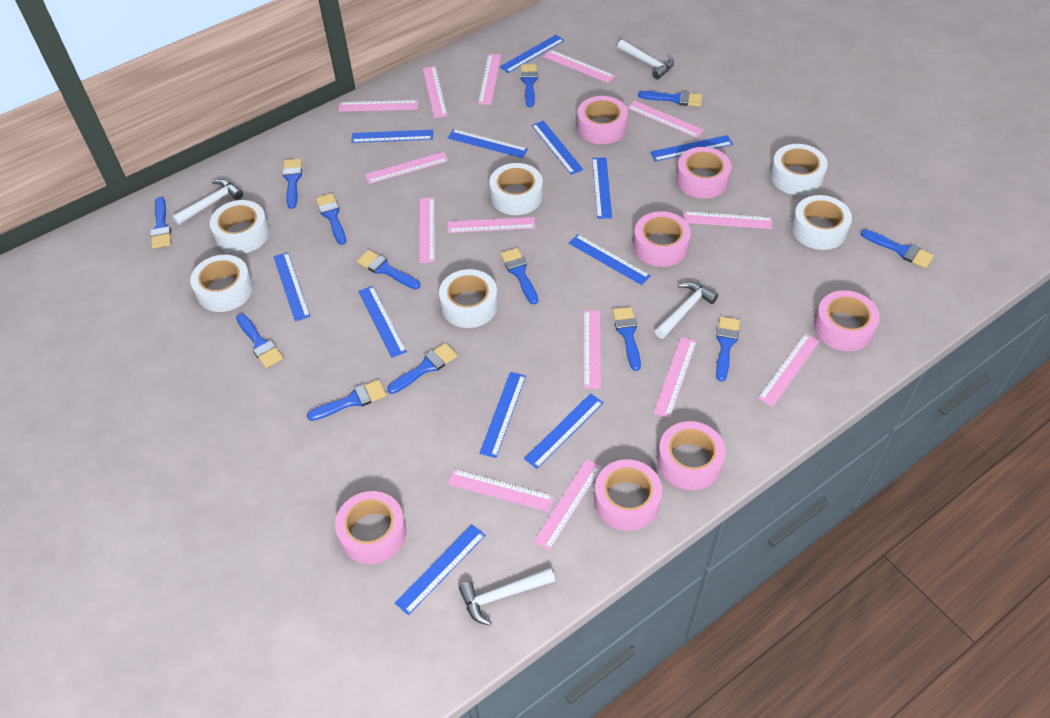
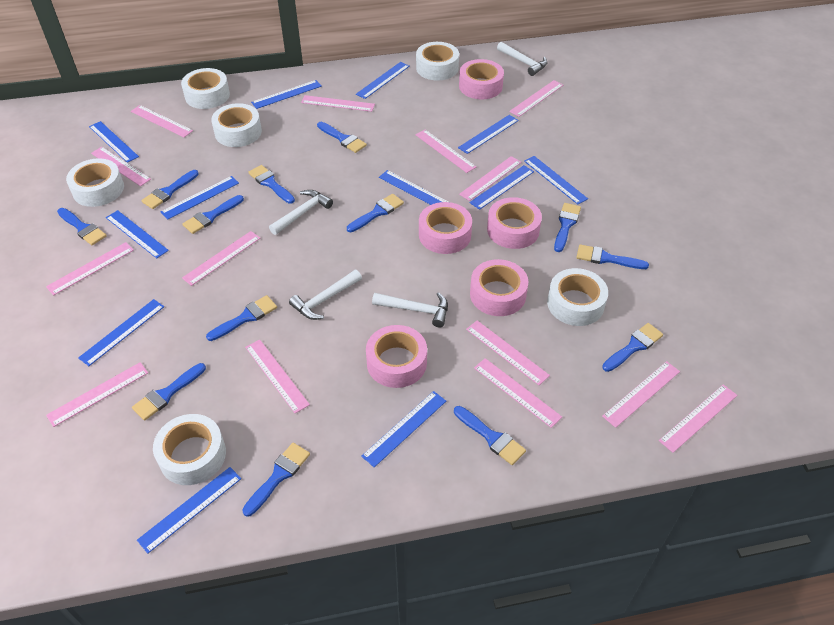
pink tape: 7 -> 5

